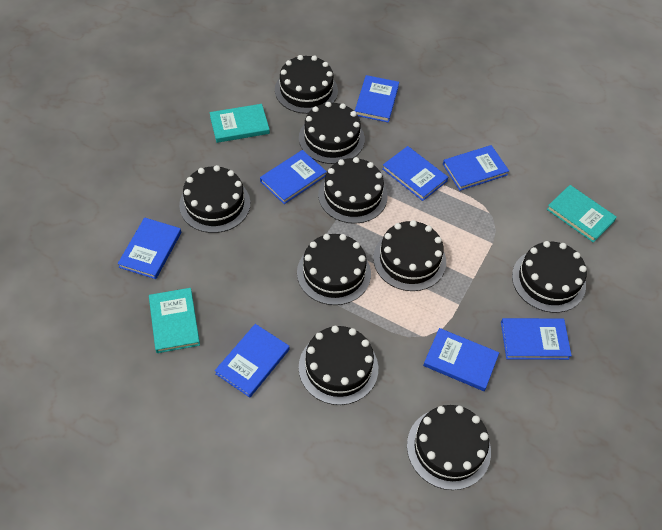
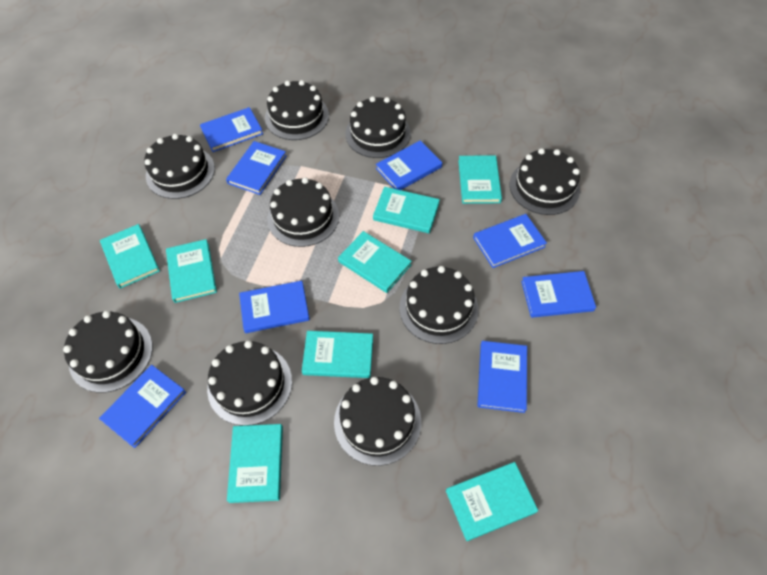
turquoise book: 3 -> 8

